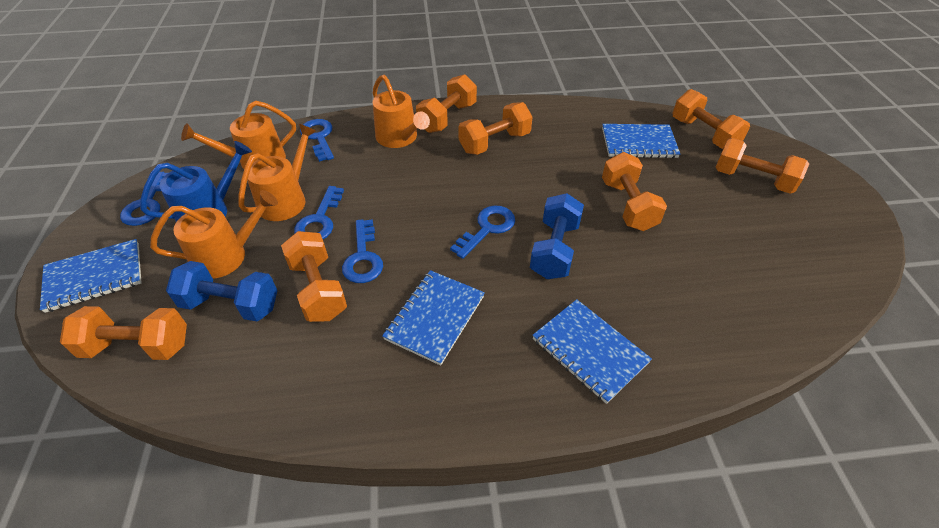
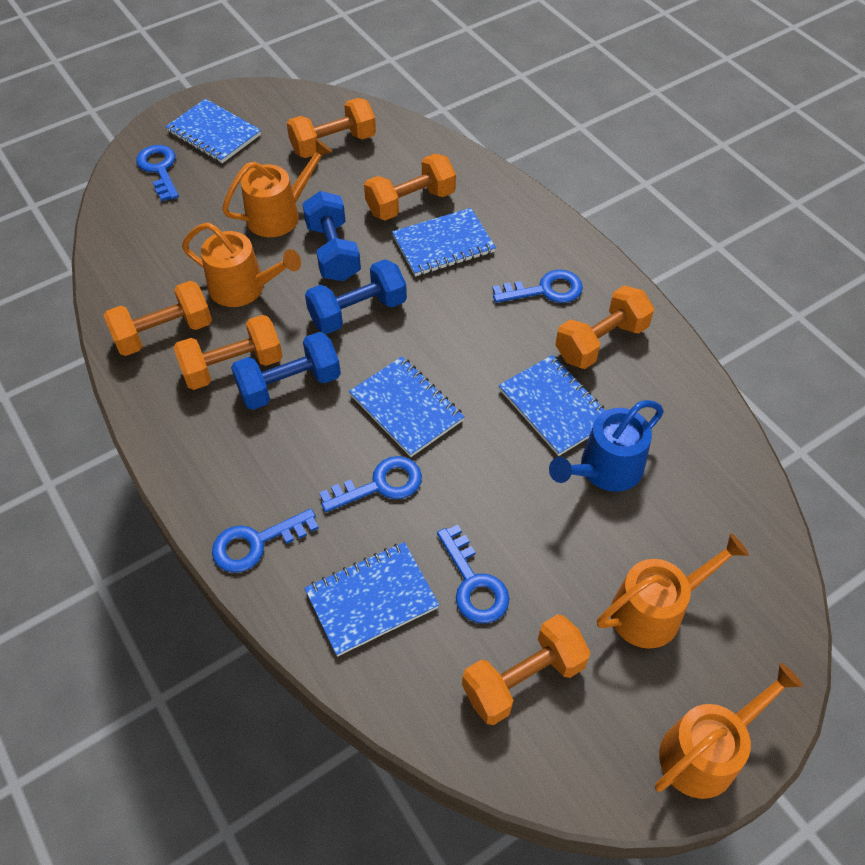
blue dumbbell: 2 -> 3
blue notebook: 4 -> 5
orange dumbbell: 7 -> 6

